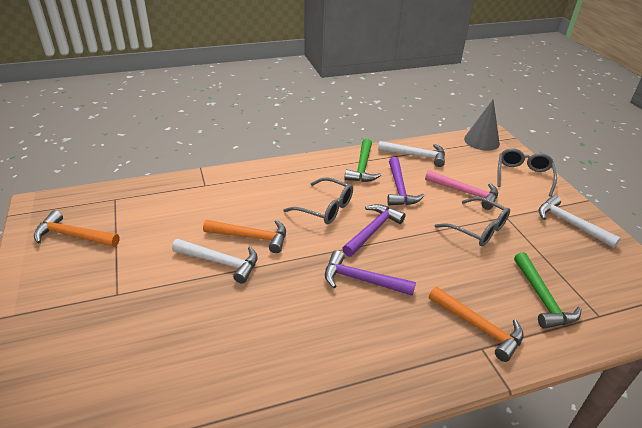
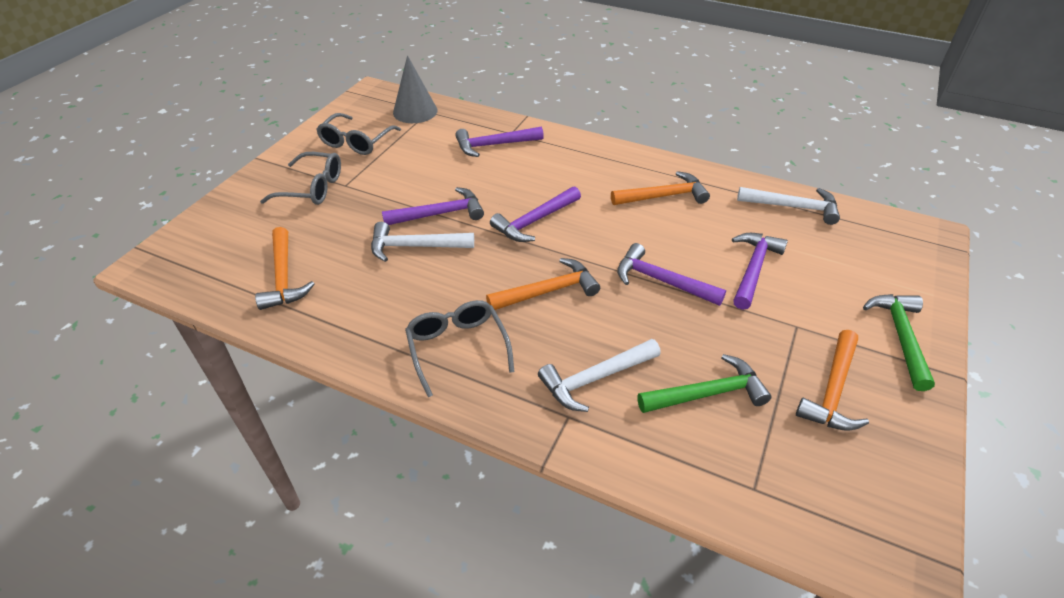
orange hammer: 3 -> 4
pink hammer: 1 -> 0
purple hammer: 3 -> 5

